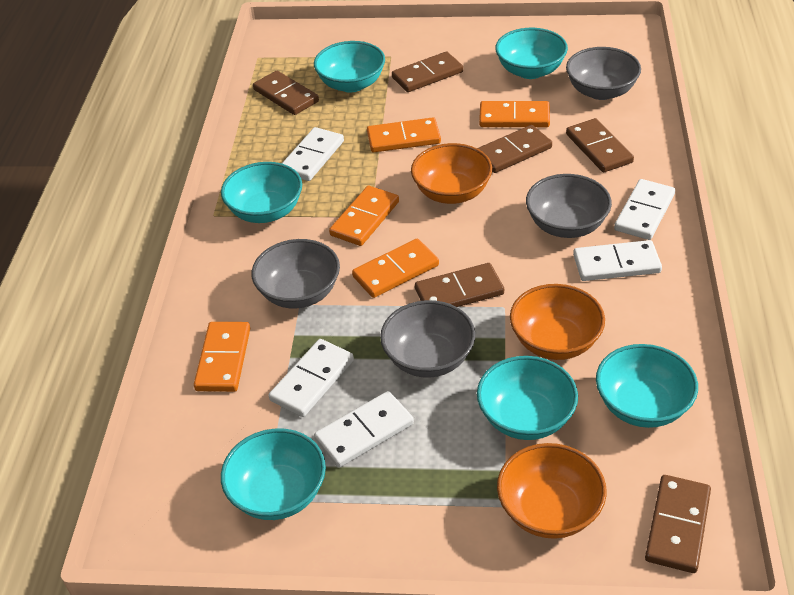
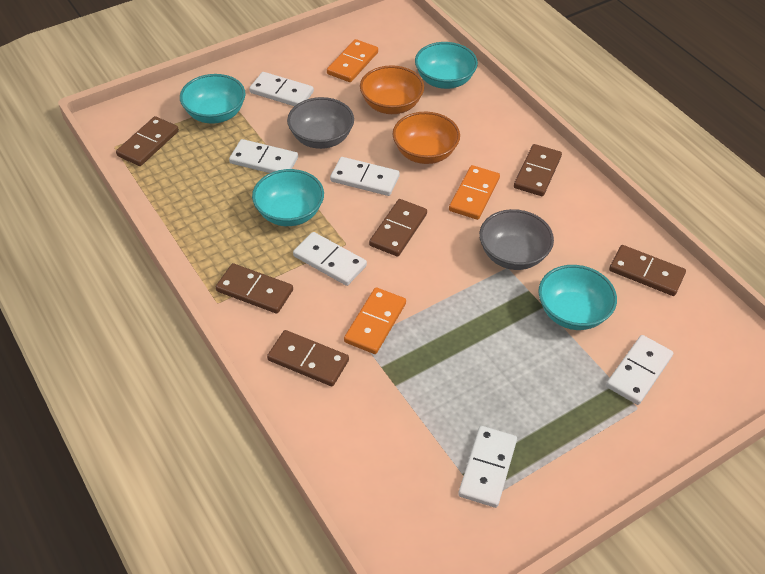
grey bowl: 4 -> 2
orange bowl: 3 -> 2
orange domino: 5 -> 3
turquoise bowl: 6 -> 4
white domino: 5 -> 6

